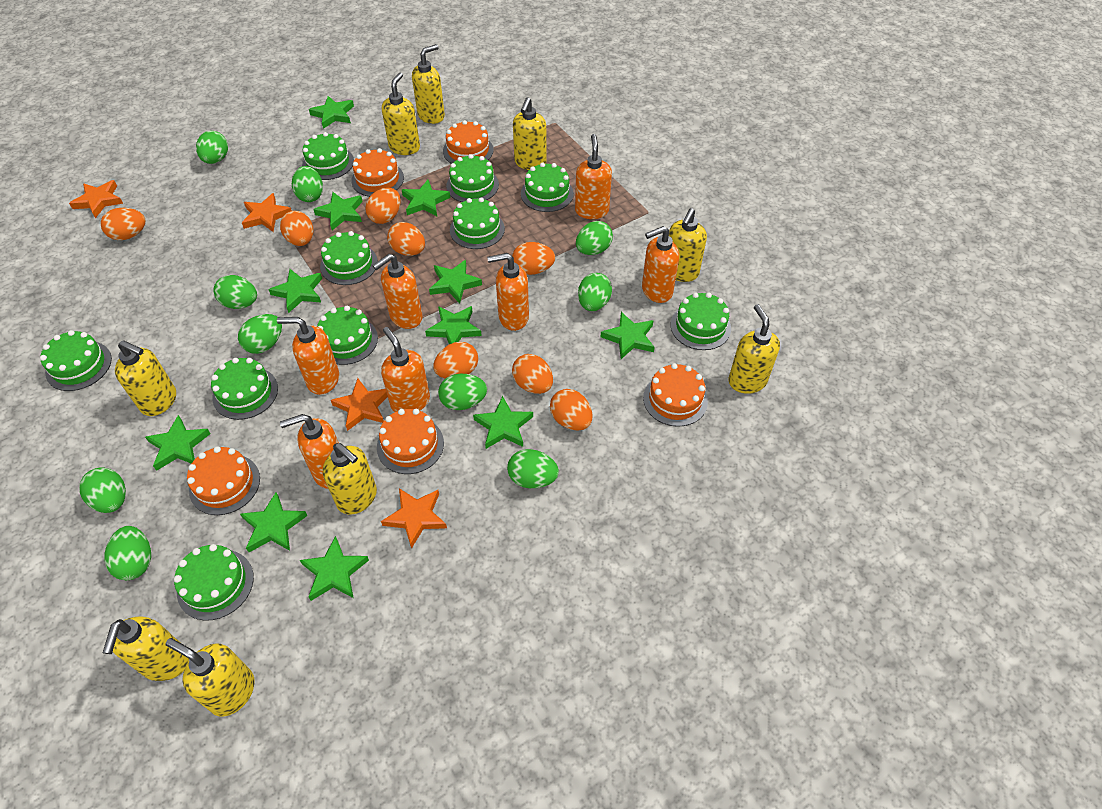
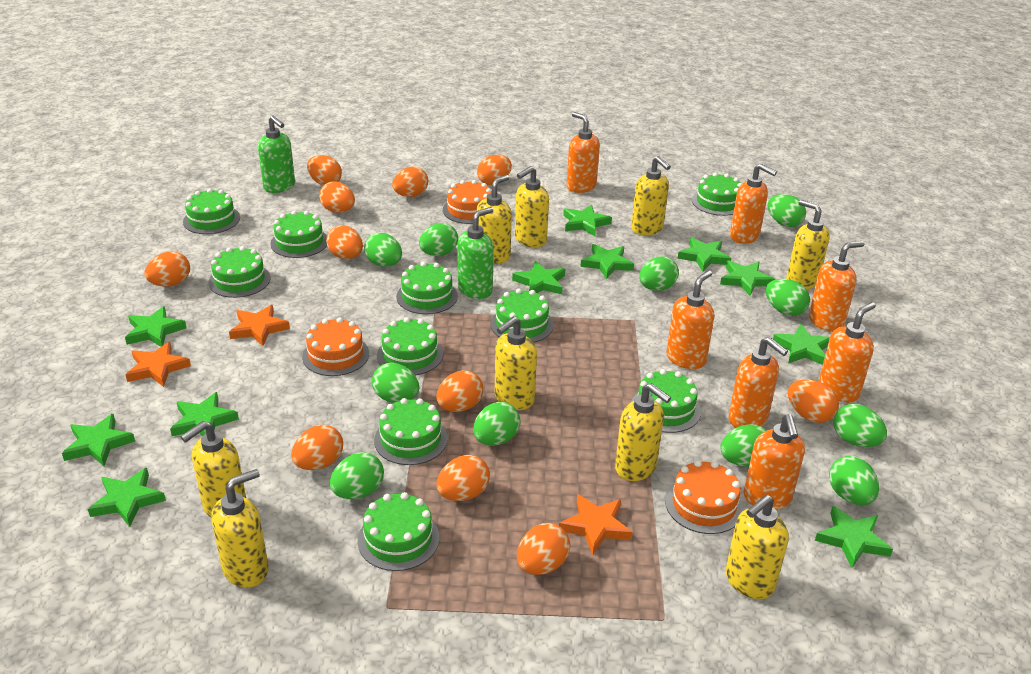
green egg: 10 -> 11
green soap dispenser: 0 -> 2
orange cake: 5 -> 3
orange egg: 8 -> 11
orange star: 4 -> 3

